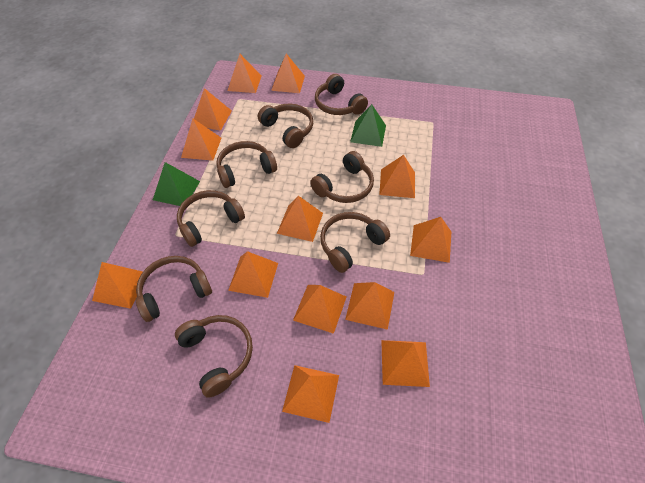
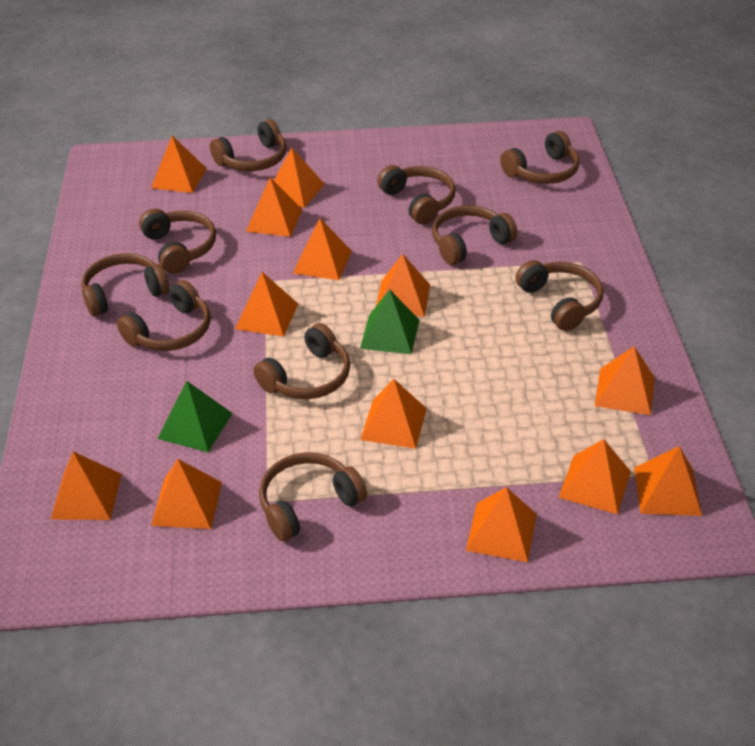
brown headphones: 8 -> 10

